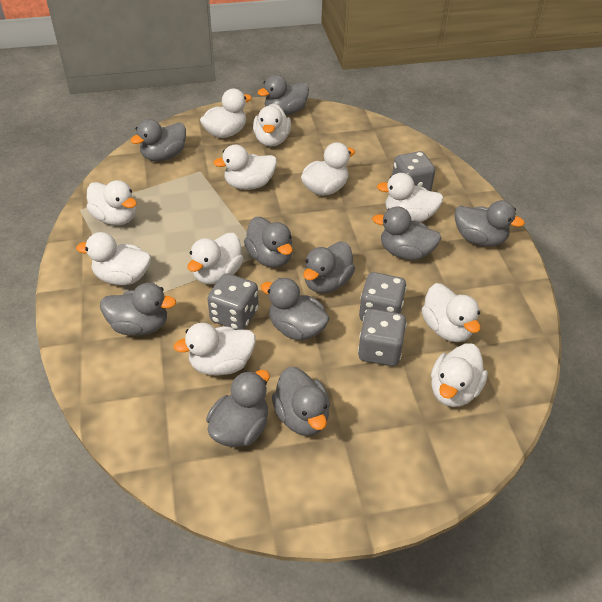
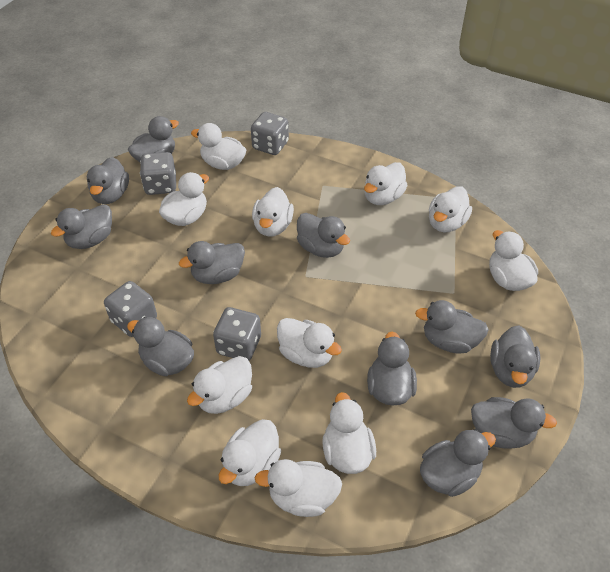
grey duck: 10 -> 11

